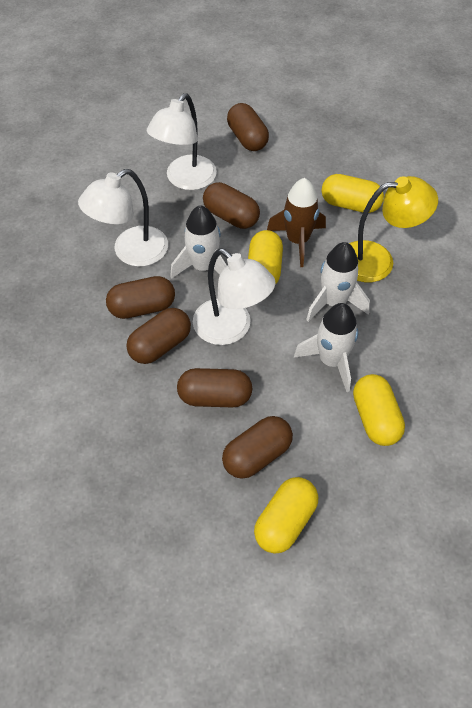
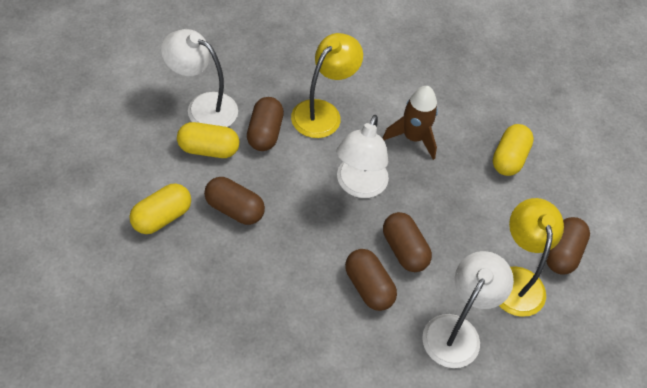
brown capsule: 6 -> 5
white rocket: 3 -> 0
yellow capsule: 4 -> 3
yellow lamp: 1 -> 2

